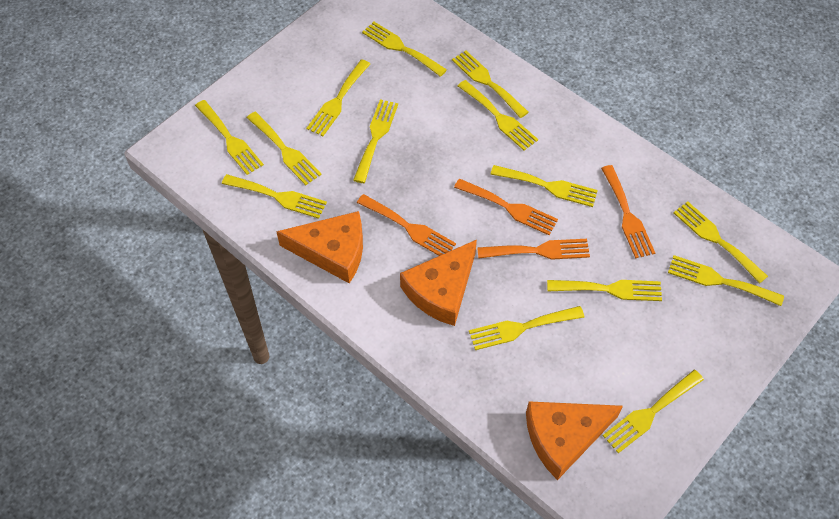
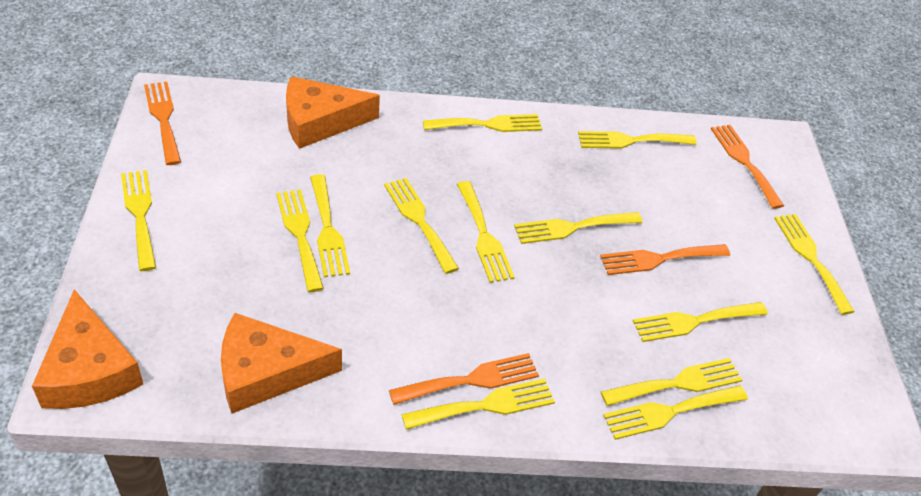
yellow fork: 14 -> 13

